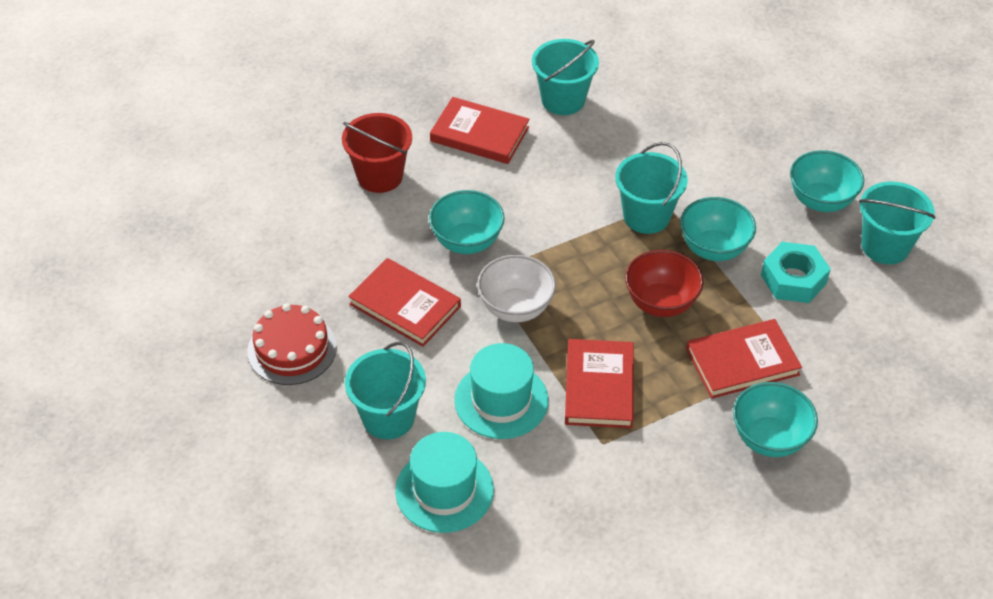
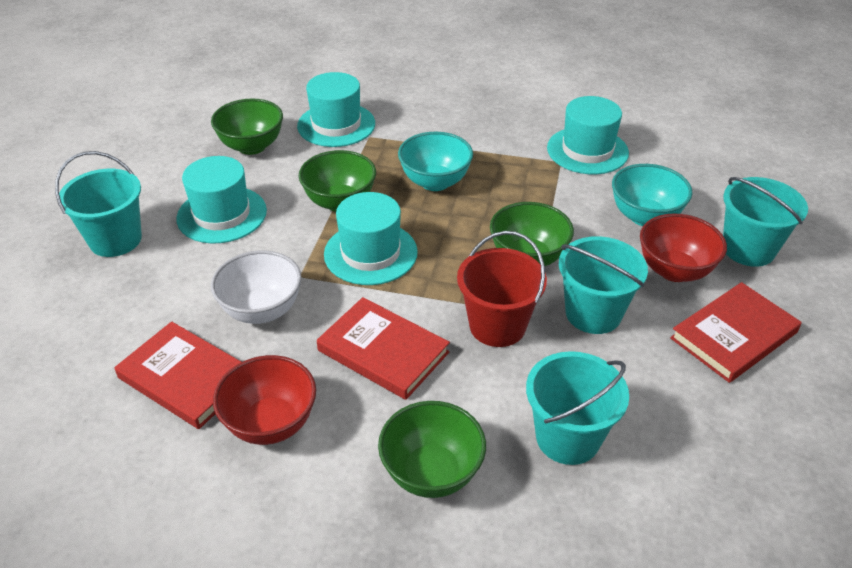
green bowl: 0 -> 4
red book: 4 -> 3
red bowl: 1 -> 2
red cake: 1 -> 0
turquoise bowl: 4 -> 2
turquoise hat: 2 -> 4
turquoise nut: 1 -> 0

